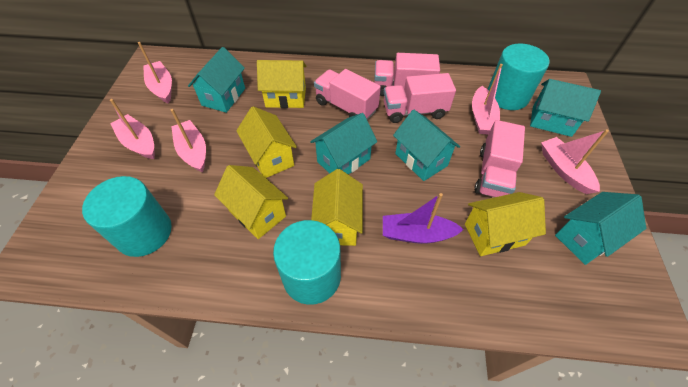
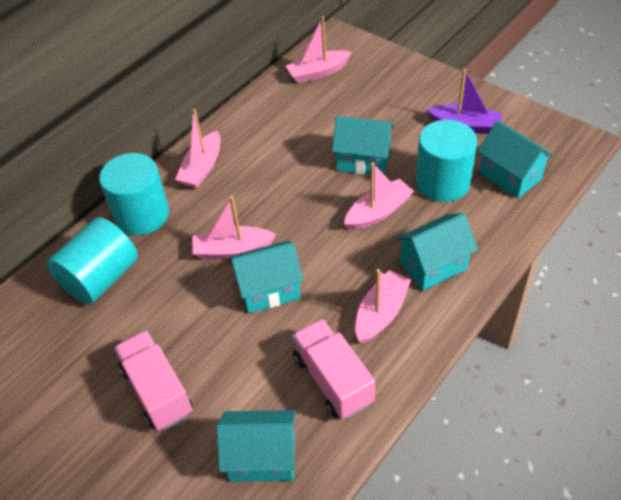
pink truck: 4 -> 2
yellow house: 5 -> 0

